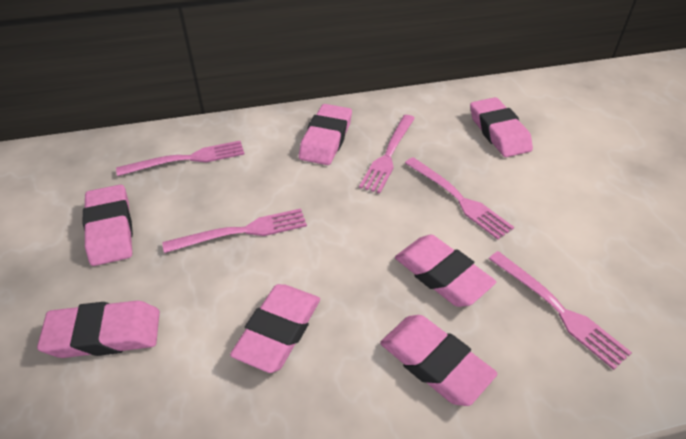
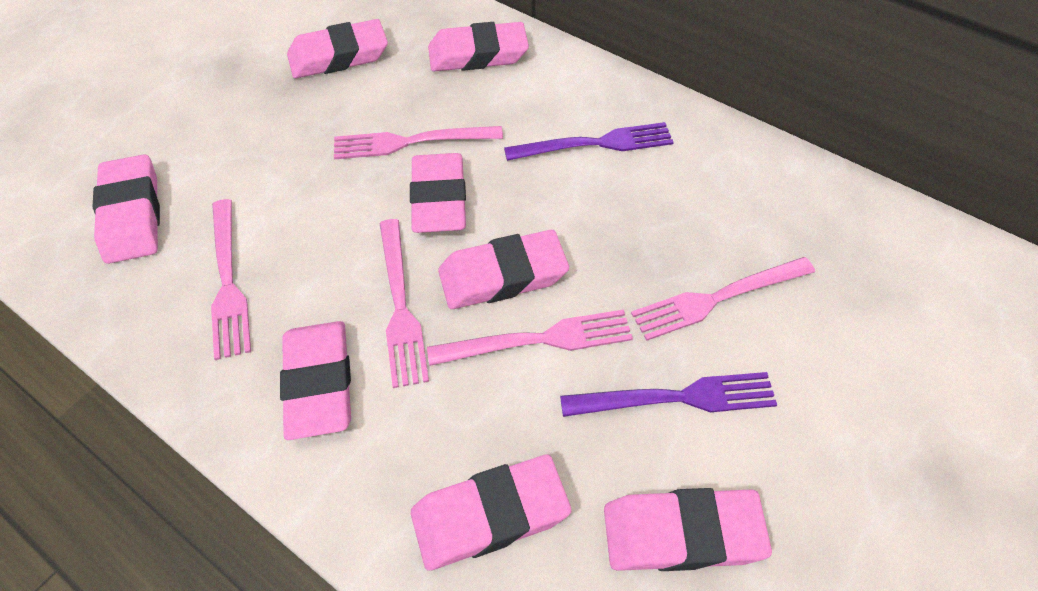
pink eraser: 7 -> 8
purple fork: 0 -> 2

